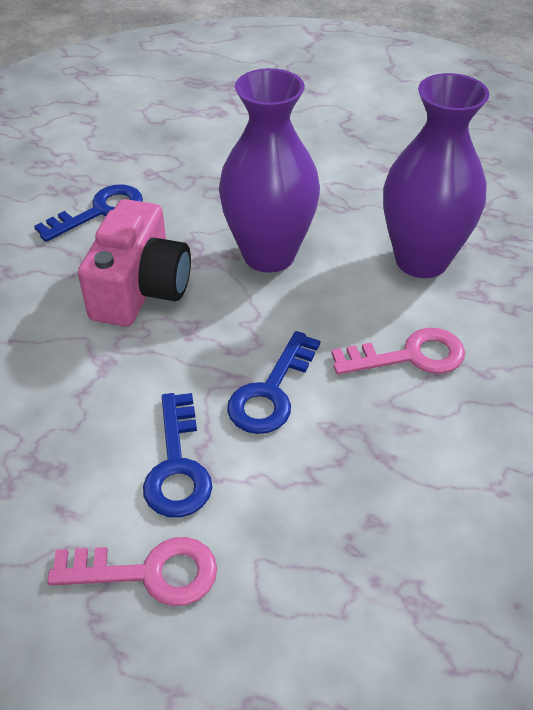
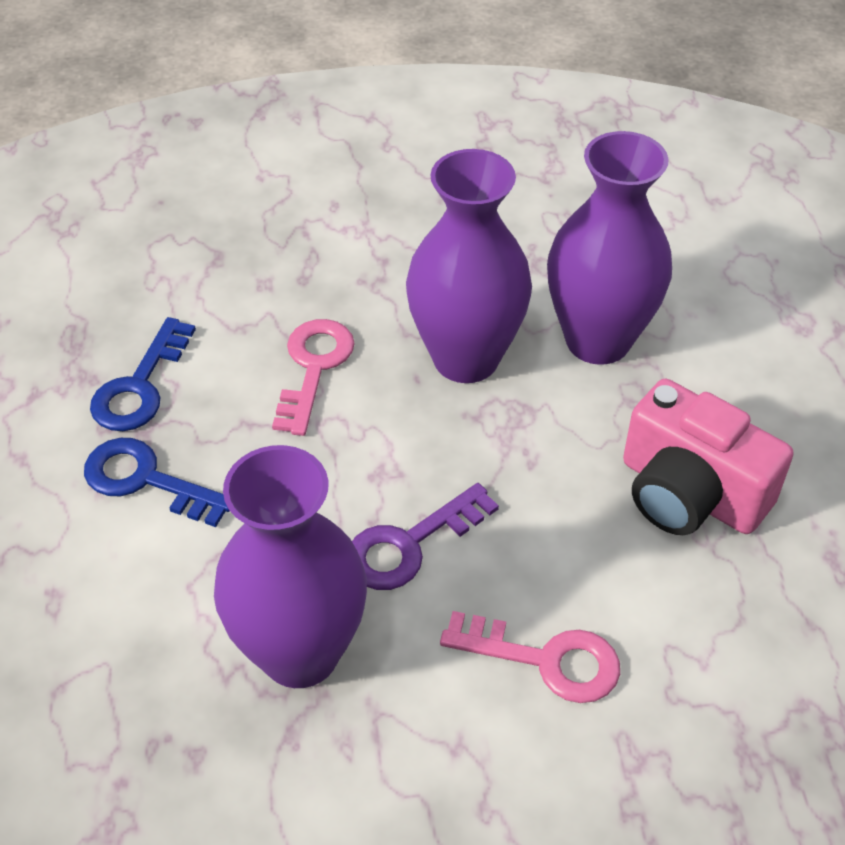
blue key: 3 -> 2
purple key: 0 -> 1
purple vase: 2 -> 3

